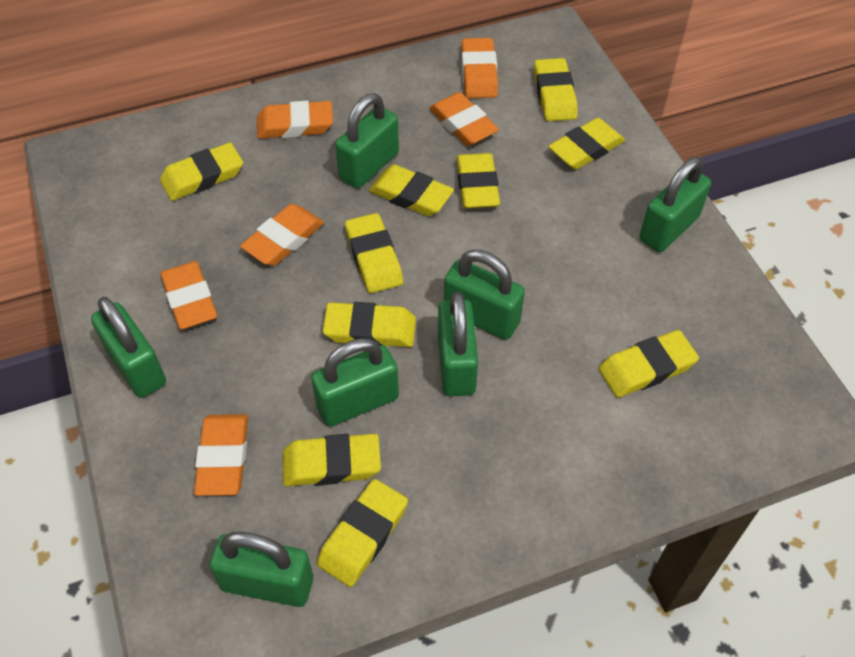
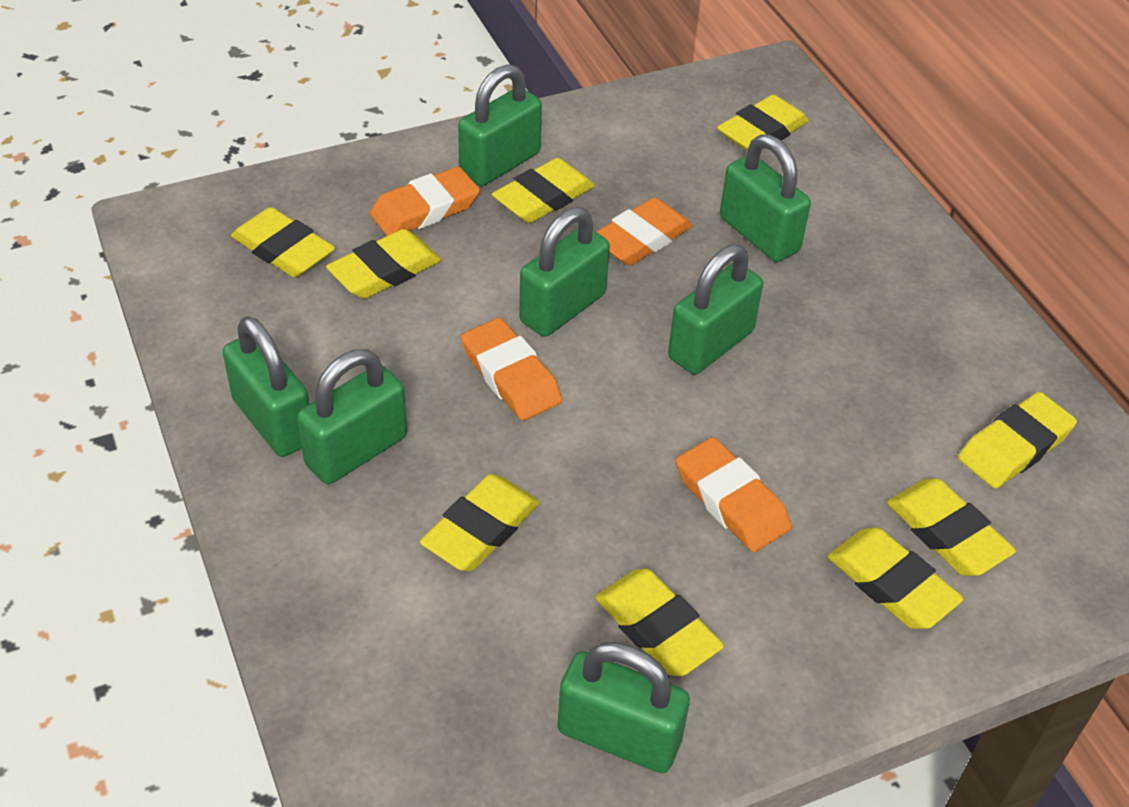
orange eraser: 6 -> 4
yellow eraser: 10 -> 9

